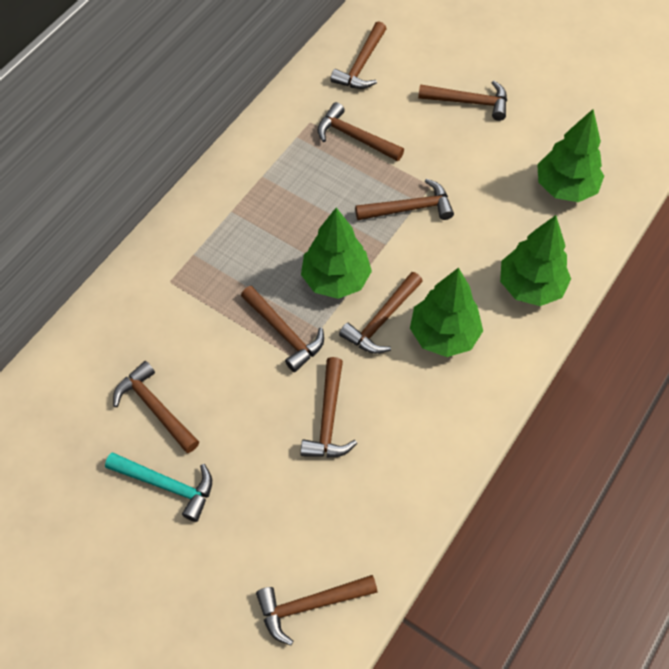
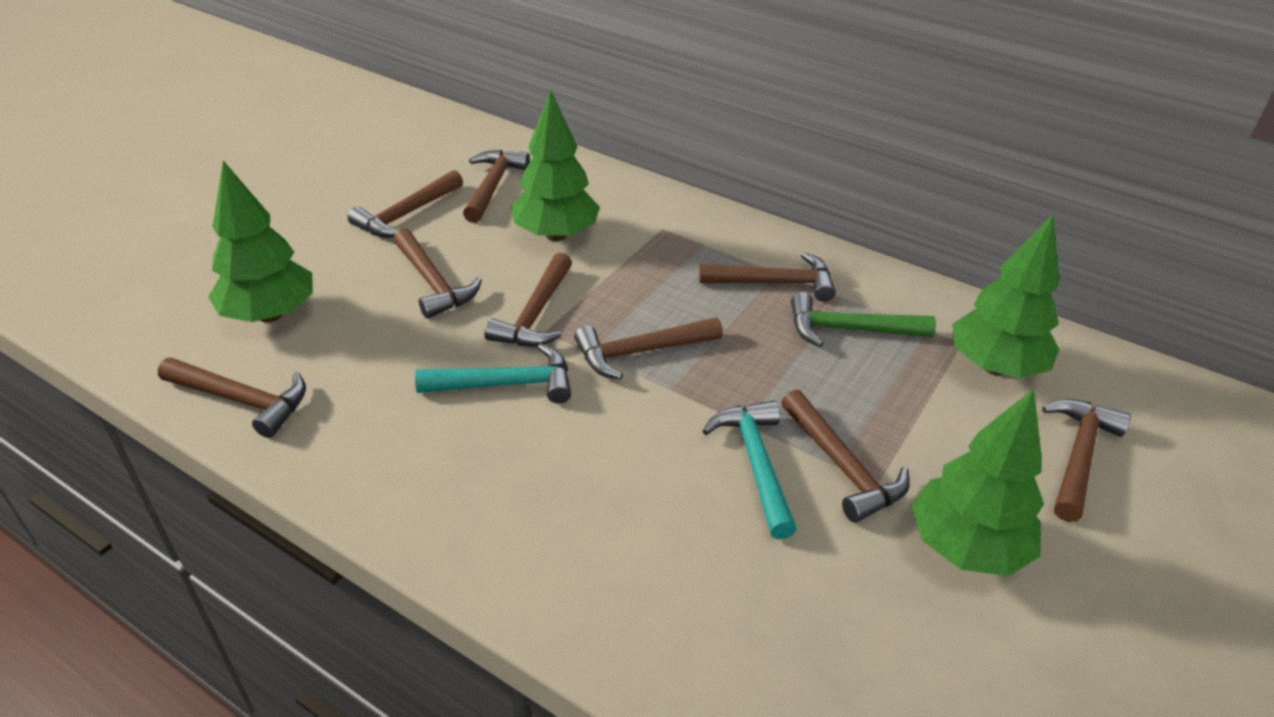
green hammer: 0 -> 1
turquoise hammer: 1 -> 2

